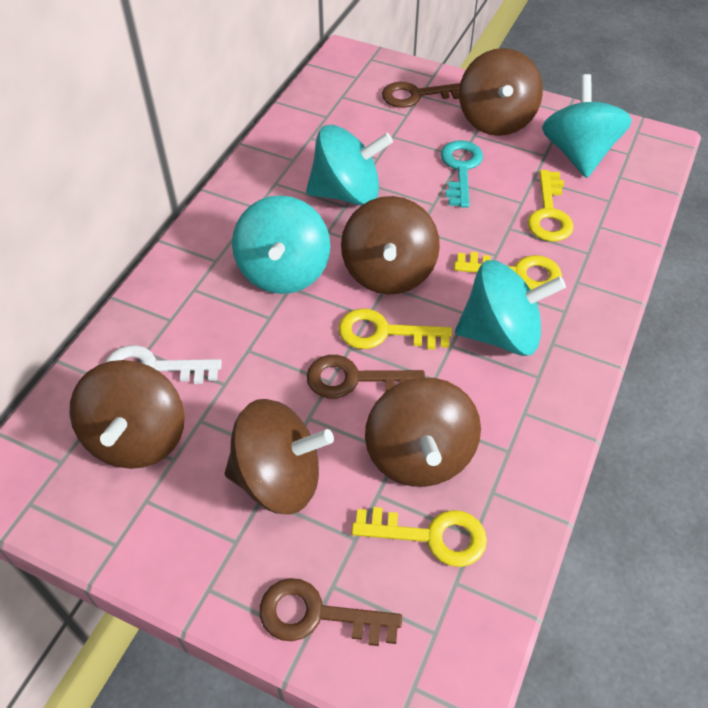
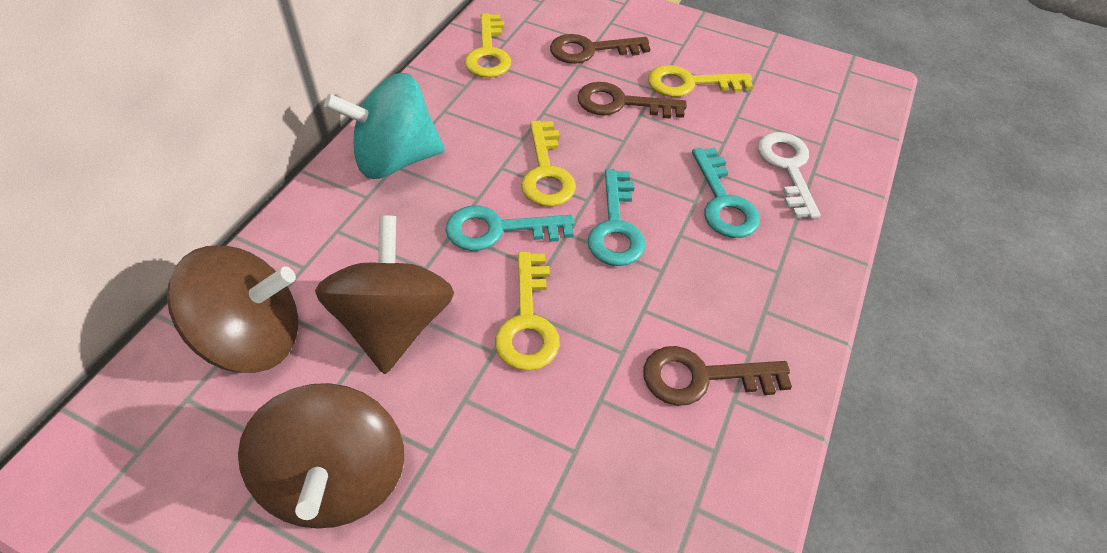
brown spinning top: 5 -> 3
turquoise key: 1 -> 3
turquoise spinning top: 4 -> 1

